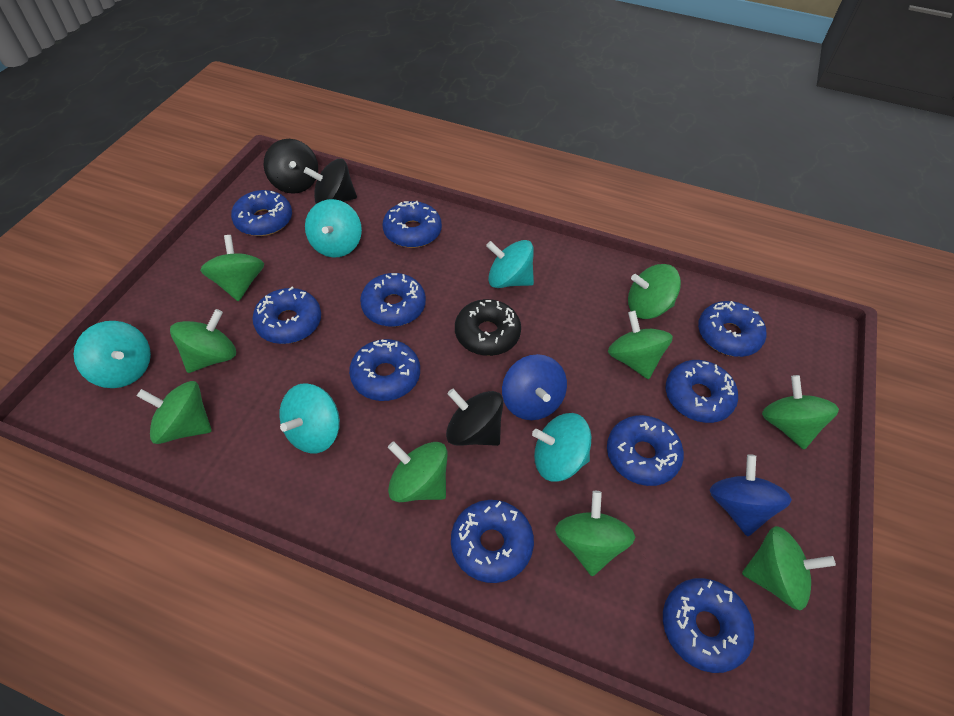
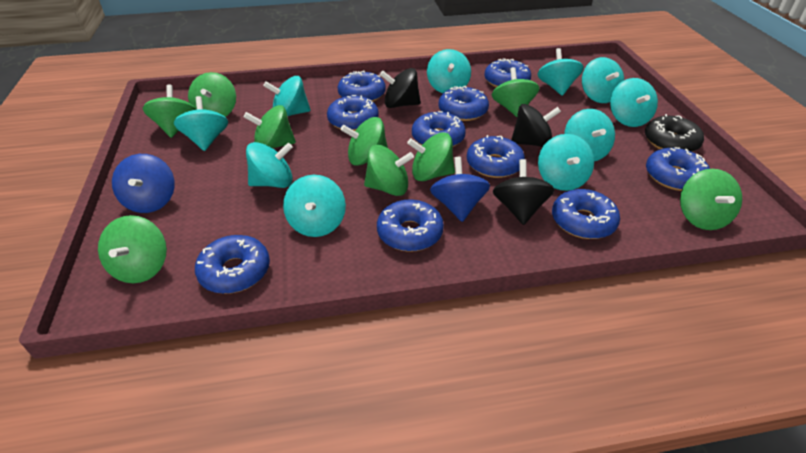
turquoise spinning top: 5 -> 10

